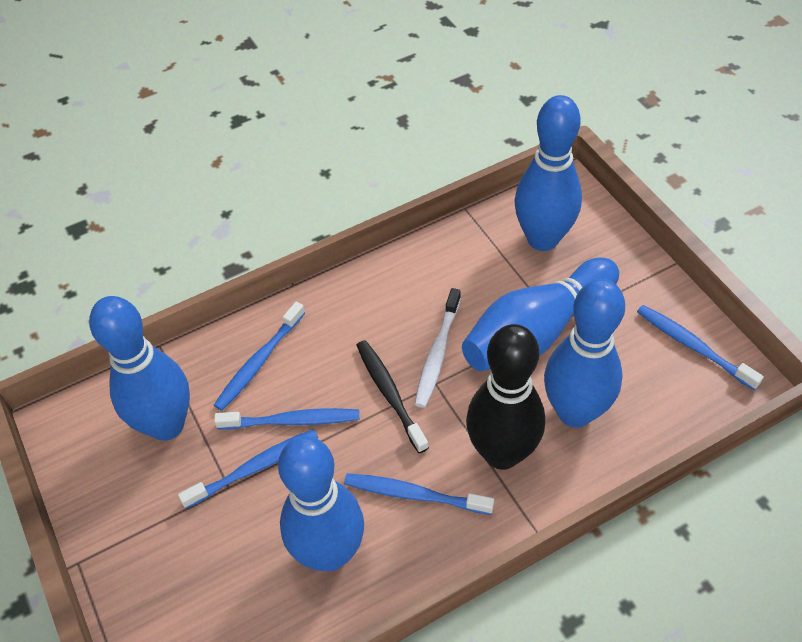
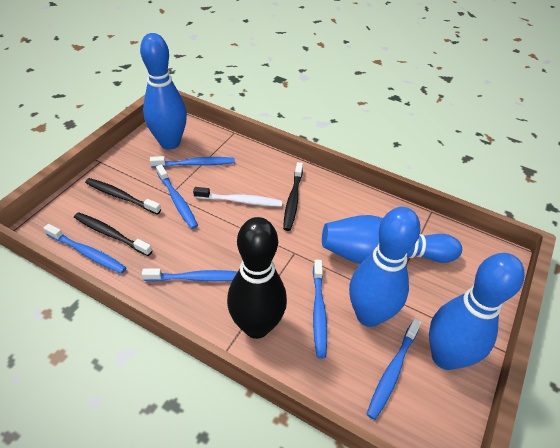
black toothbrush: 1 -> 3
blue bowling pin: 5 -> 4
blue toothbrush: 5 -> 6

